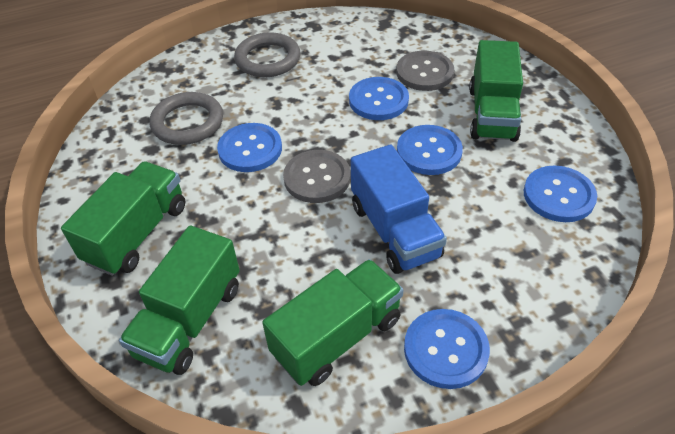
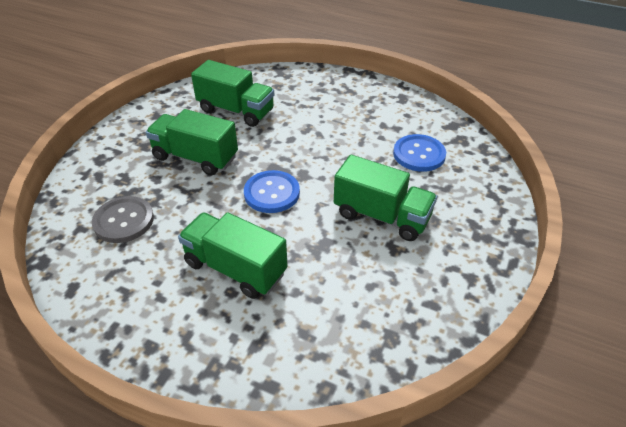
blue button: 5 -> 2
blue truck: 1 -> 0
grey button: 2 -> 1
grey ring: 2 -> 0

